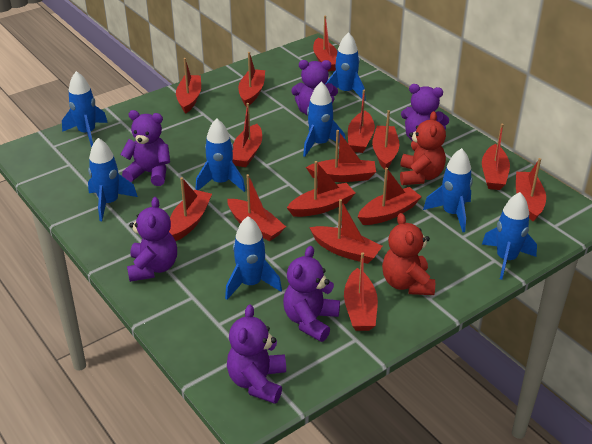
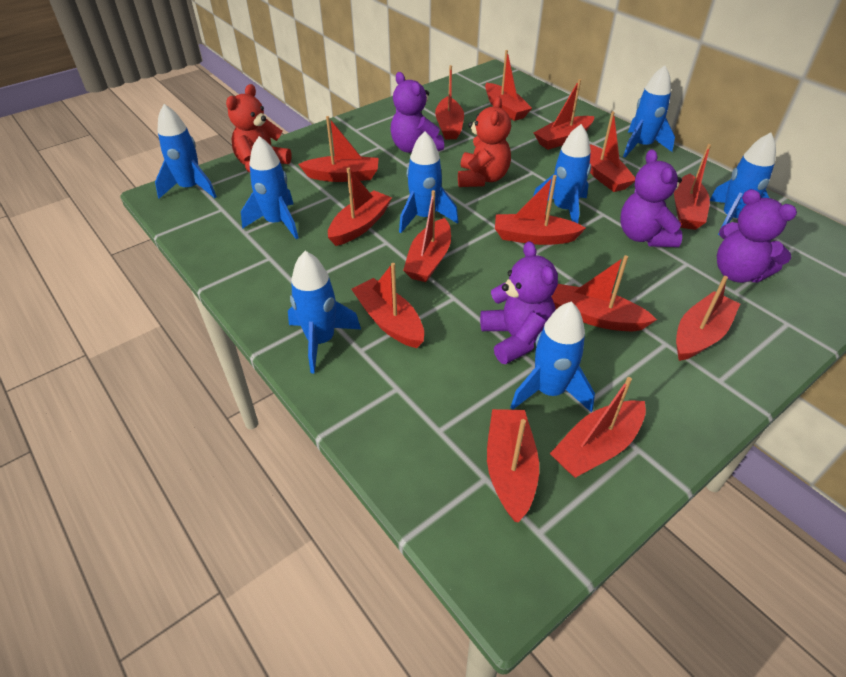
purple teddy bear: 6 -> 4
red boat: 15 -> 14

